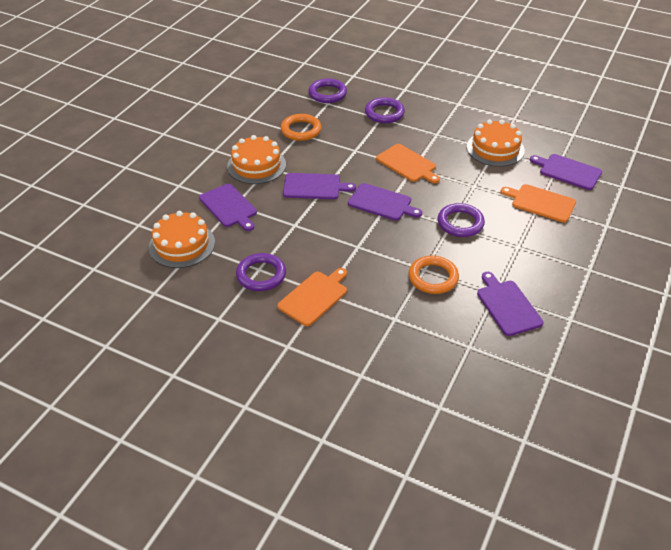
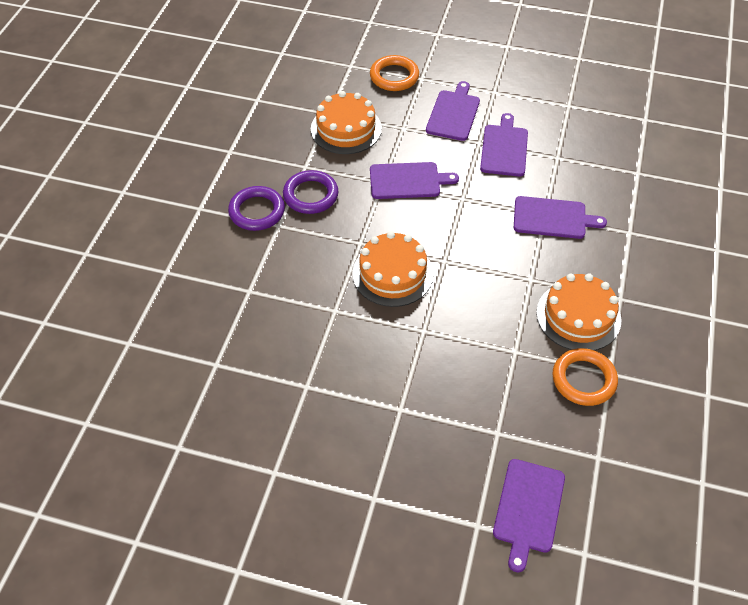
orange cutting board: 3 -> 0
purple ring: 4 -> 2

